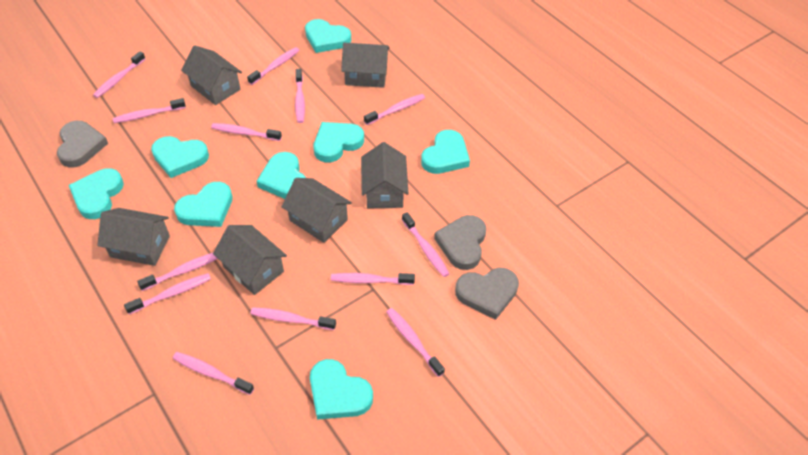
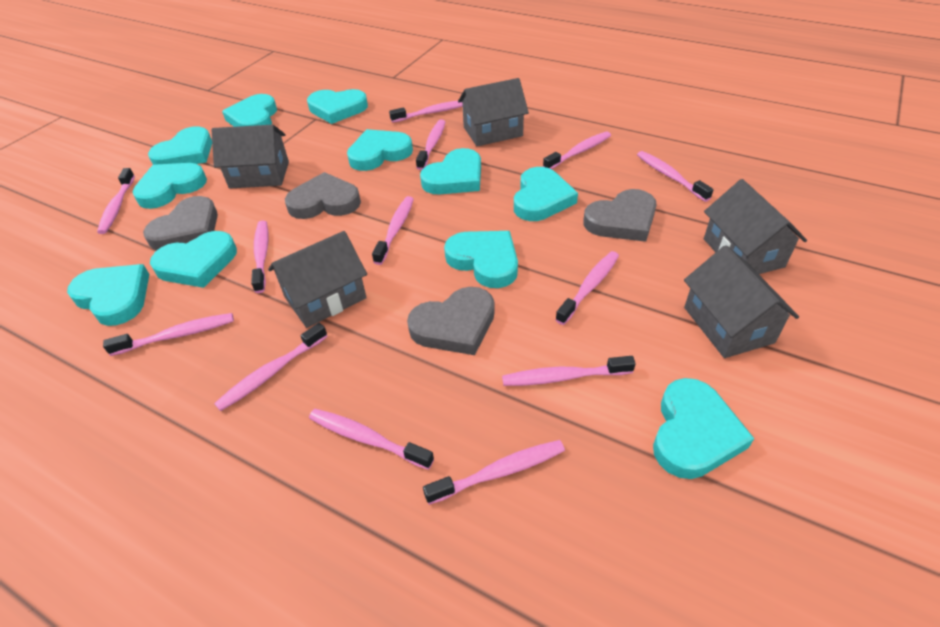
grey heart: 3 -> 4
grey house: 6 -> 5
turquoise heart: 8 -> 11

